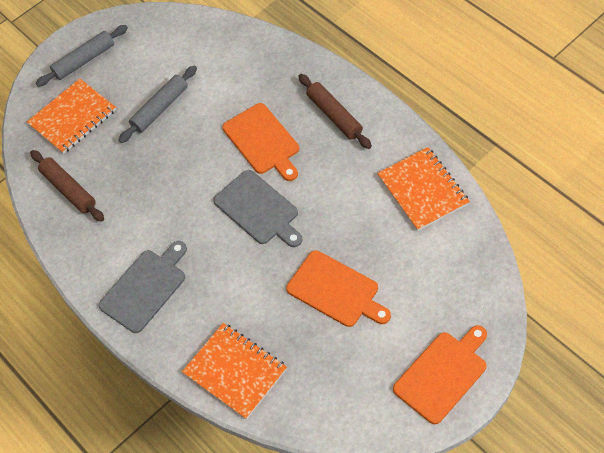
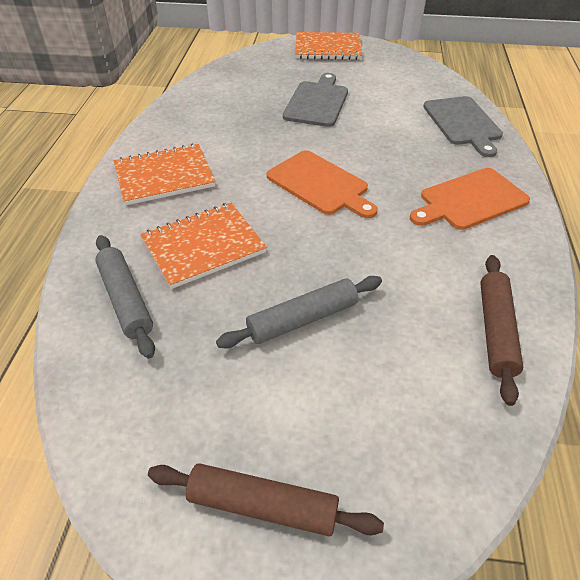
orange cutting board: 3 -> 2

